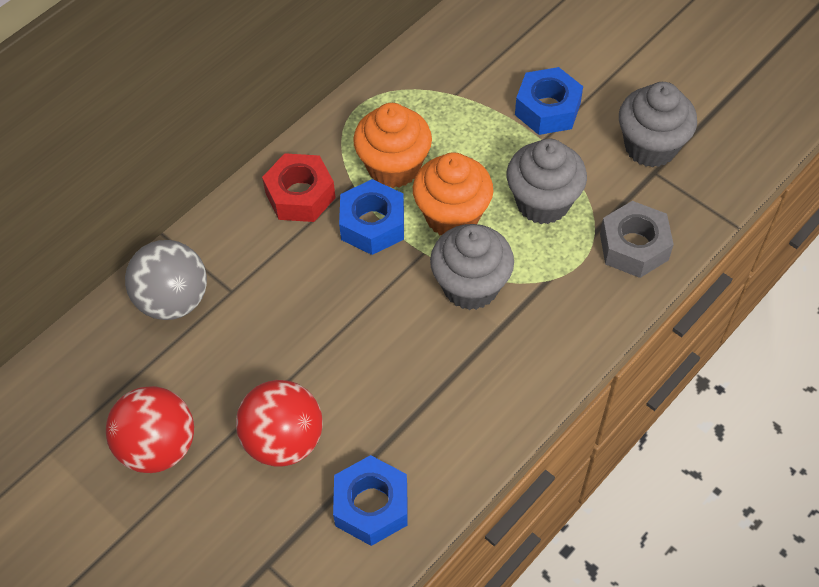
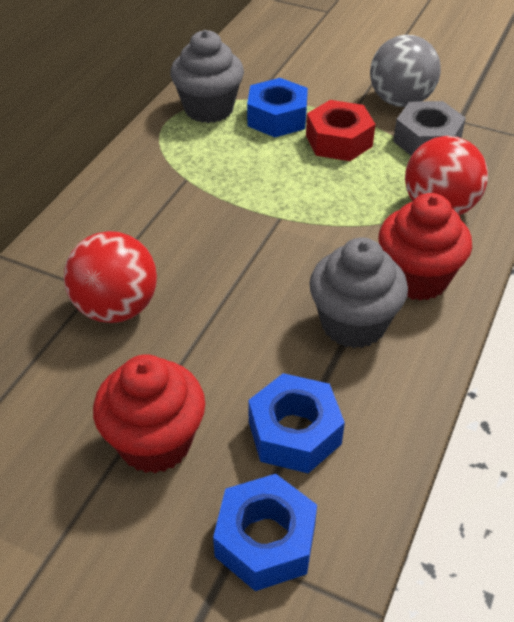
grey cupcake: 3 -> 2
orange cupcake: 2 -> 0
red cupcake: 0 -> 2

